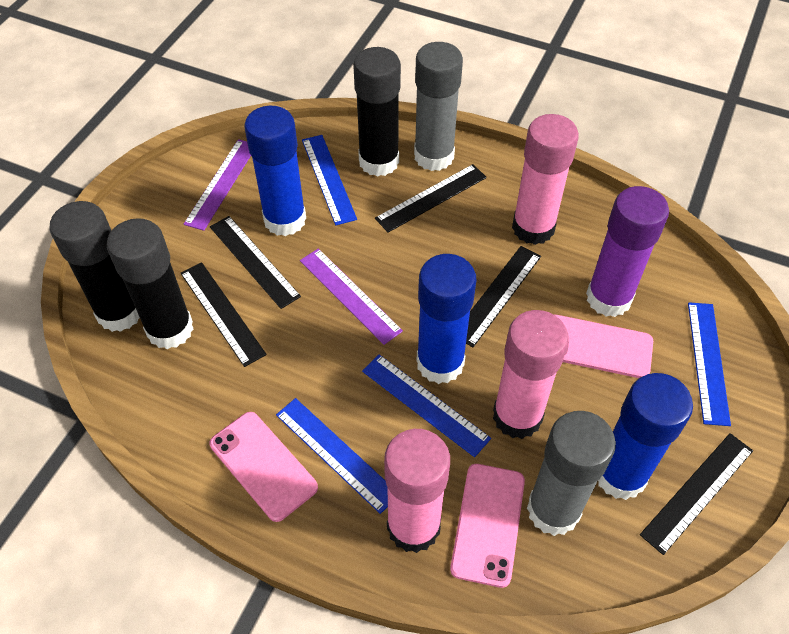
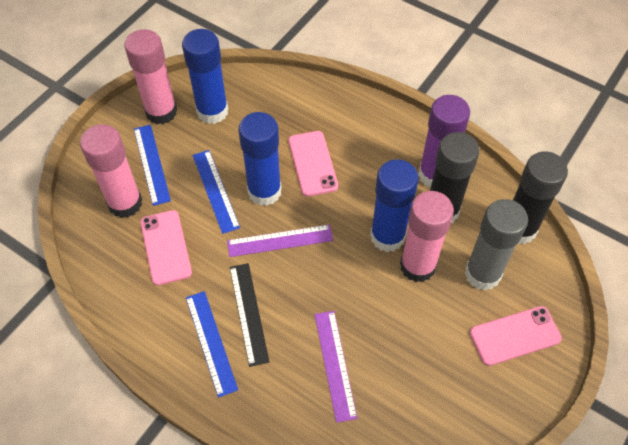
black glue stick: 3 -> 2
black ruler: 5 -> 1
blue ruler: 4 -> 3
grey glue stick: 2 -> 1

